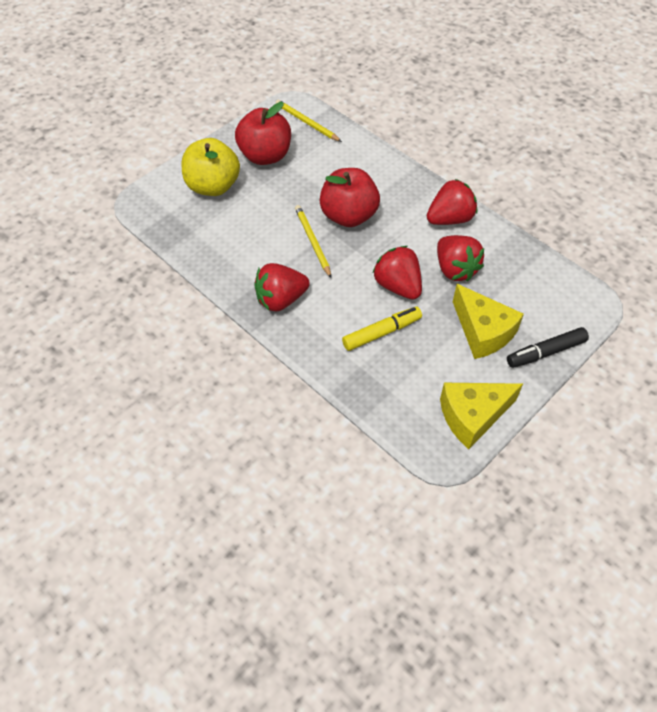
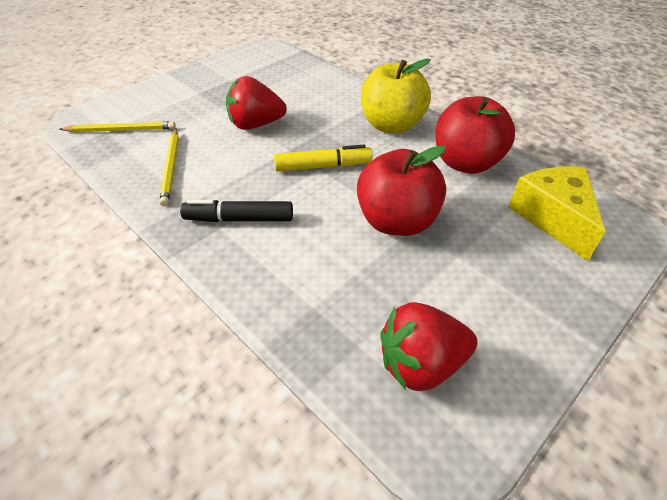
red strawberry: 4 -> 2
yellow cheese: 2 -> 1

